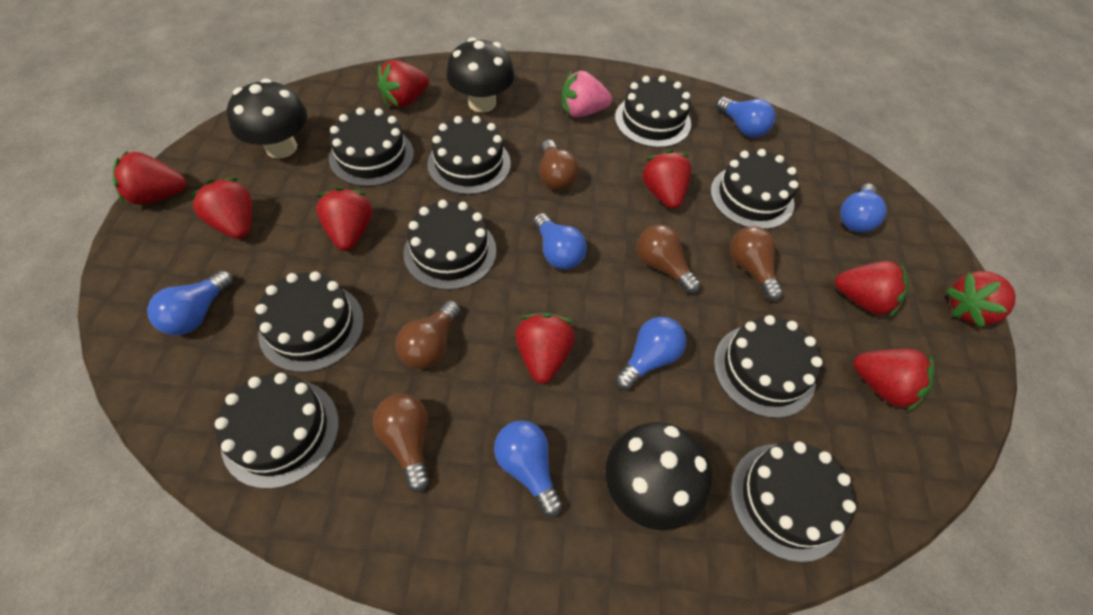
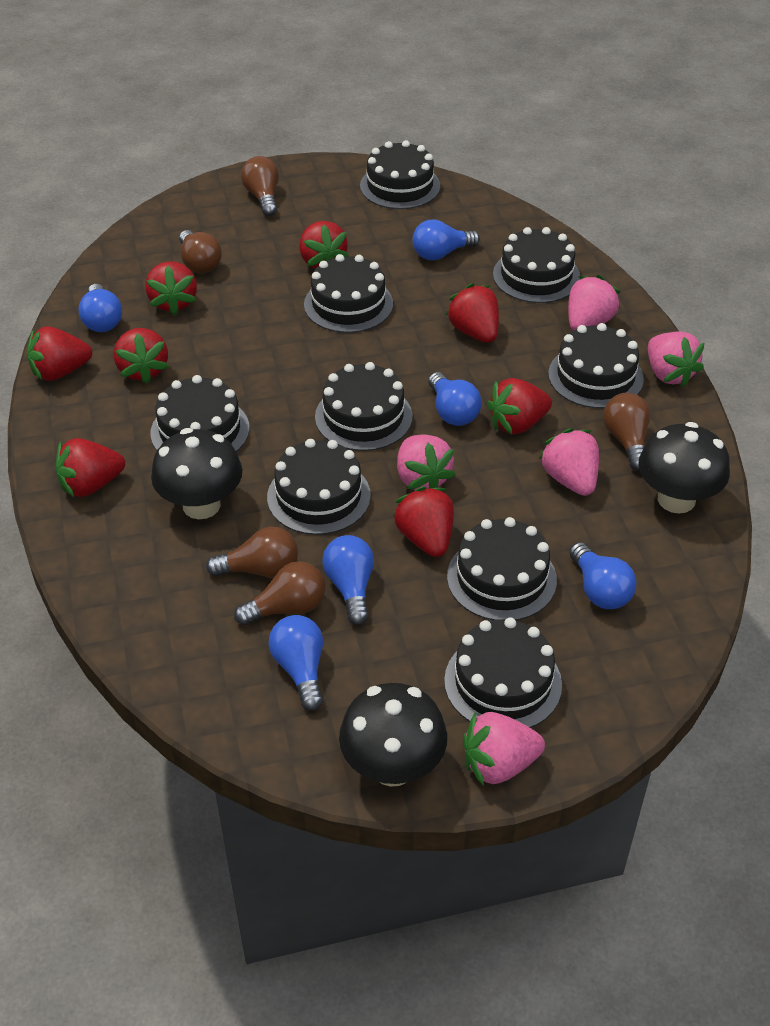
pink strawberry: 1 -> 5
red strawberry: 9 -> 8

